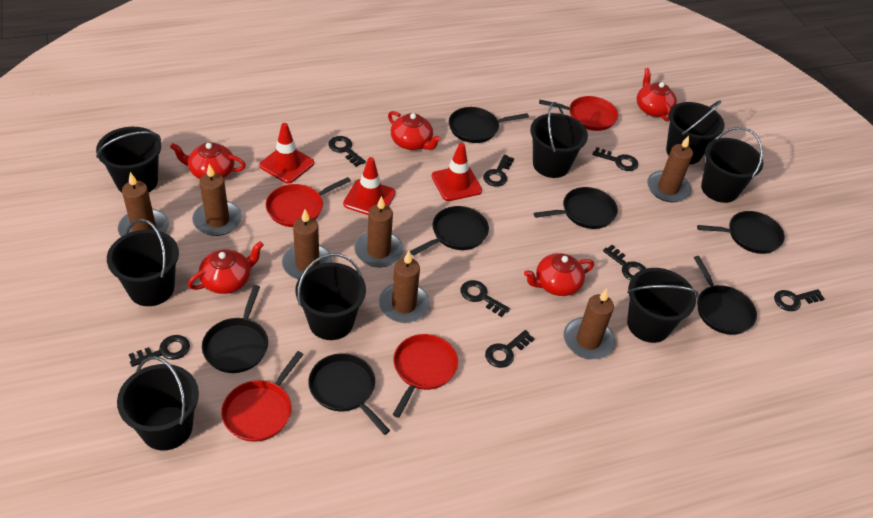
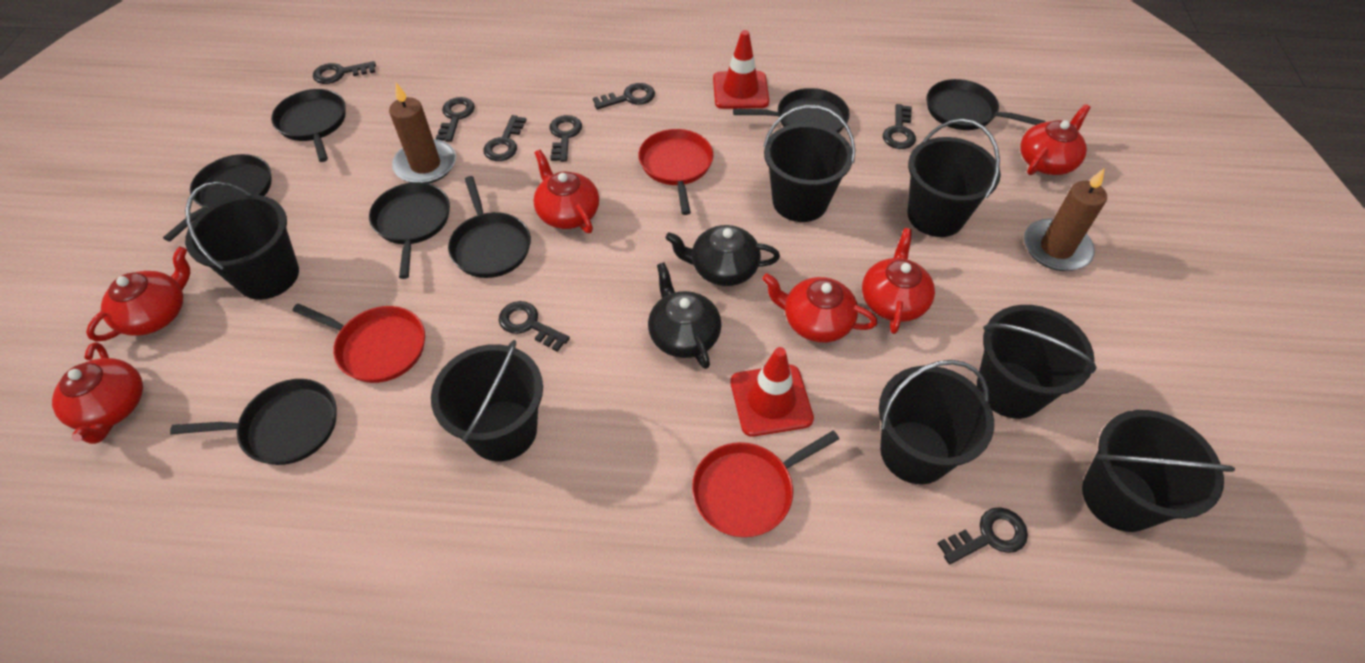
black bucket: 8 -> 7
black teapot: 0 -> 2
brown candle: 7 -> 2
red pan: 4 -> 3
red teapot: 5 -> 6
red traffic cone: 3 -> 2

